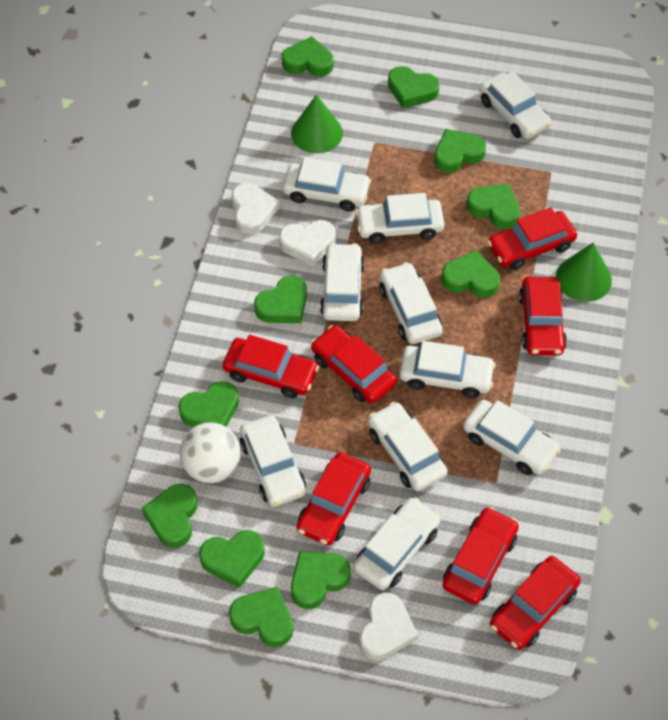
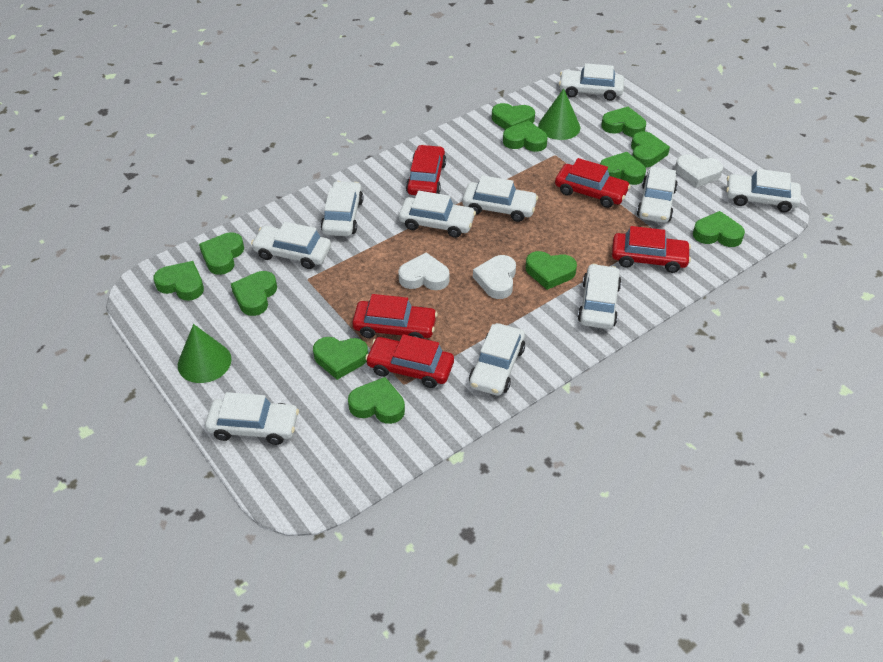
green heart: 11 -> 12
red car: 7 -> 5
white ball: 1 -> 0

